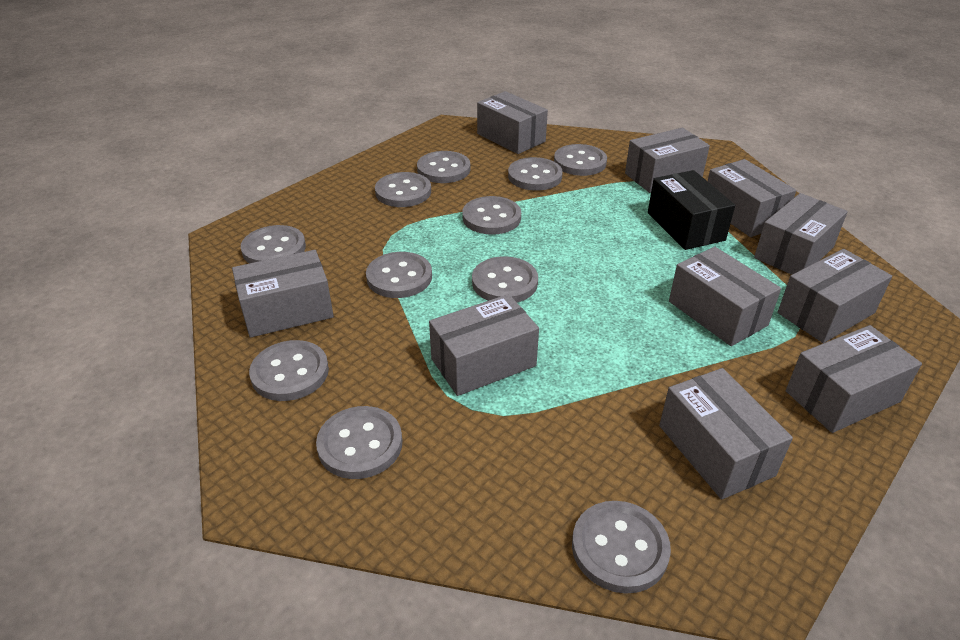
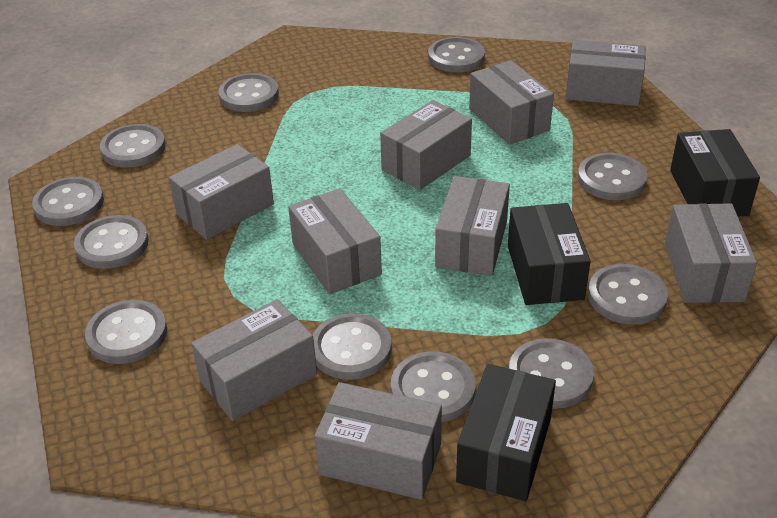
black box: 1 -> 3
grey box: 10 -> 9

